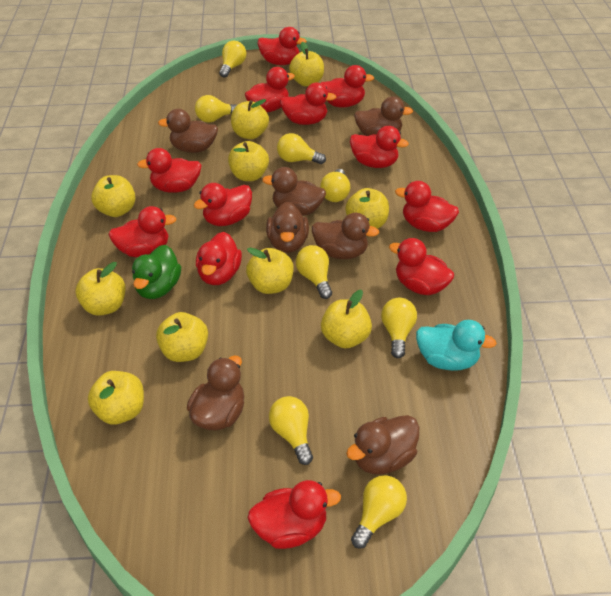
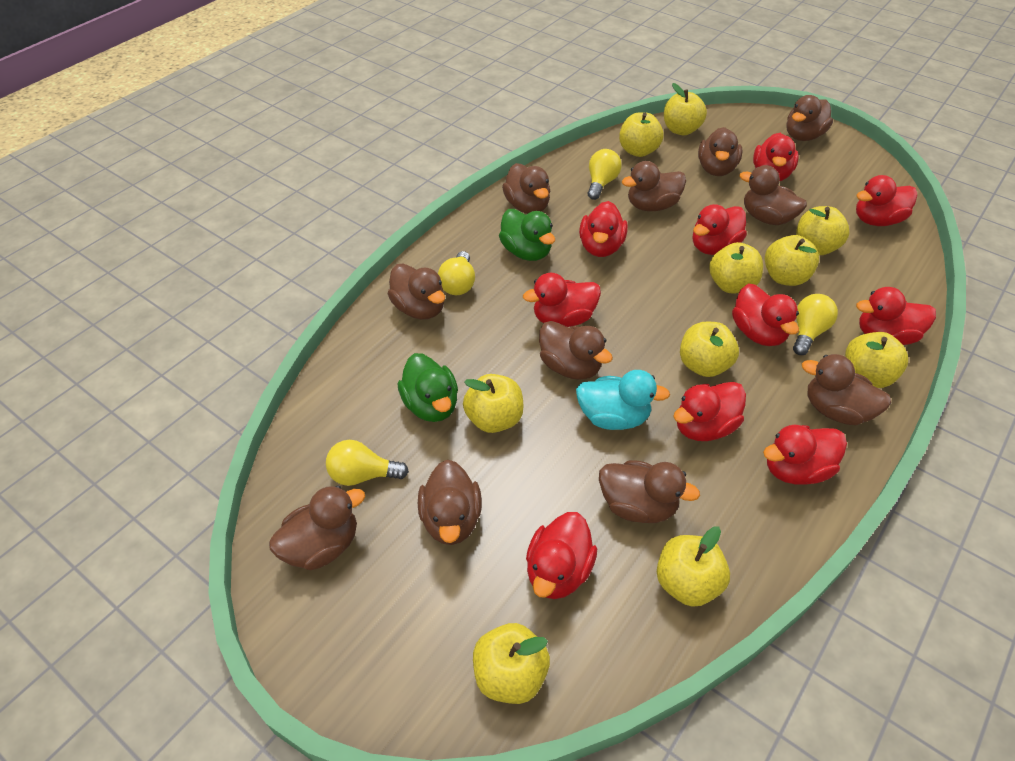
brown duck: 7 -> 11
green duck: 1 -> 2
red duck: 12 -> 10
yellow light bulb: 8 -> 4

